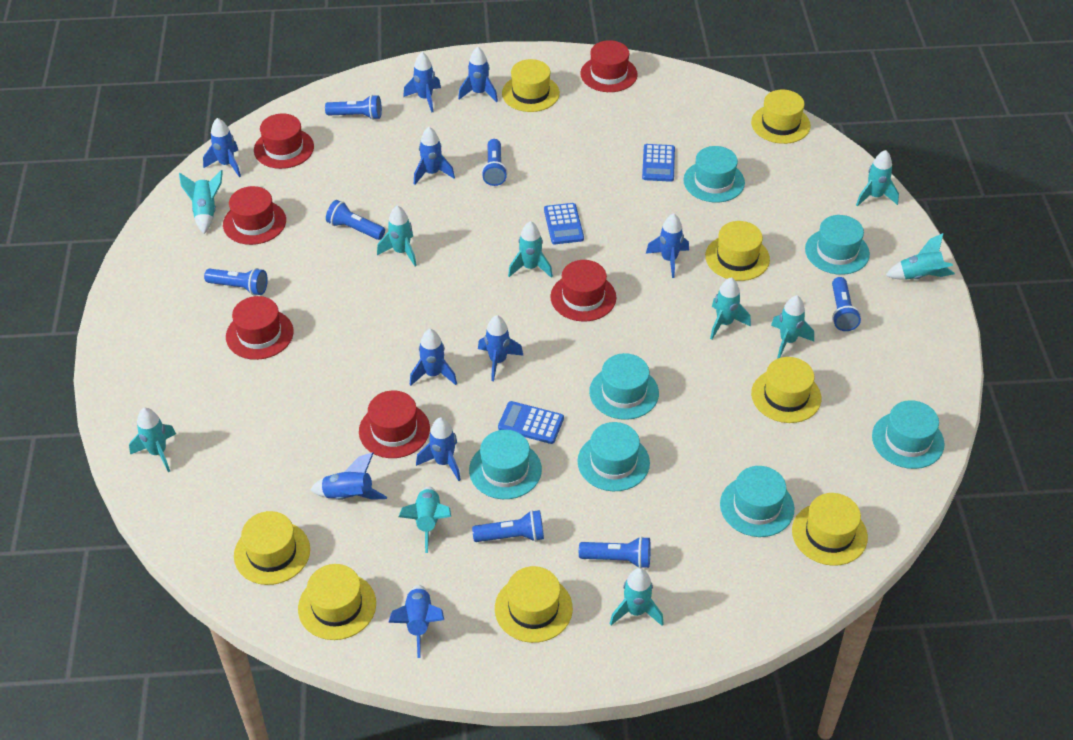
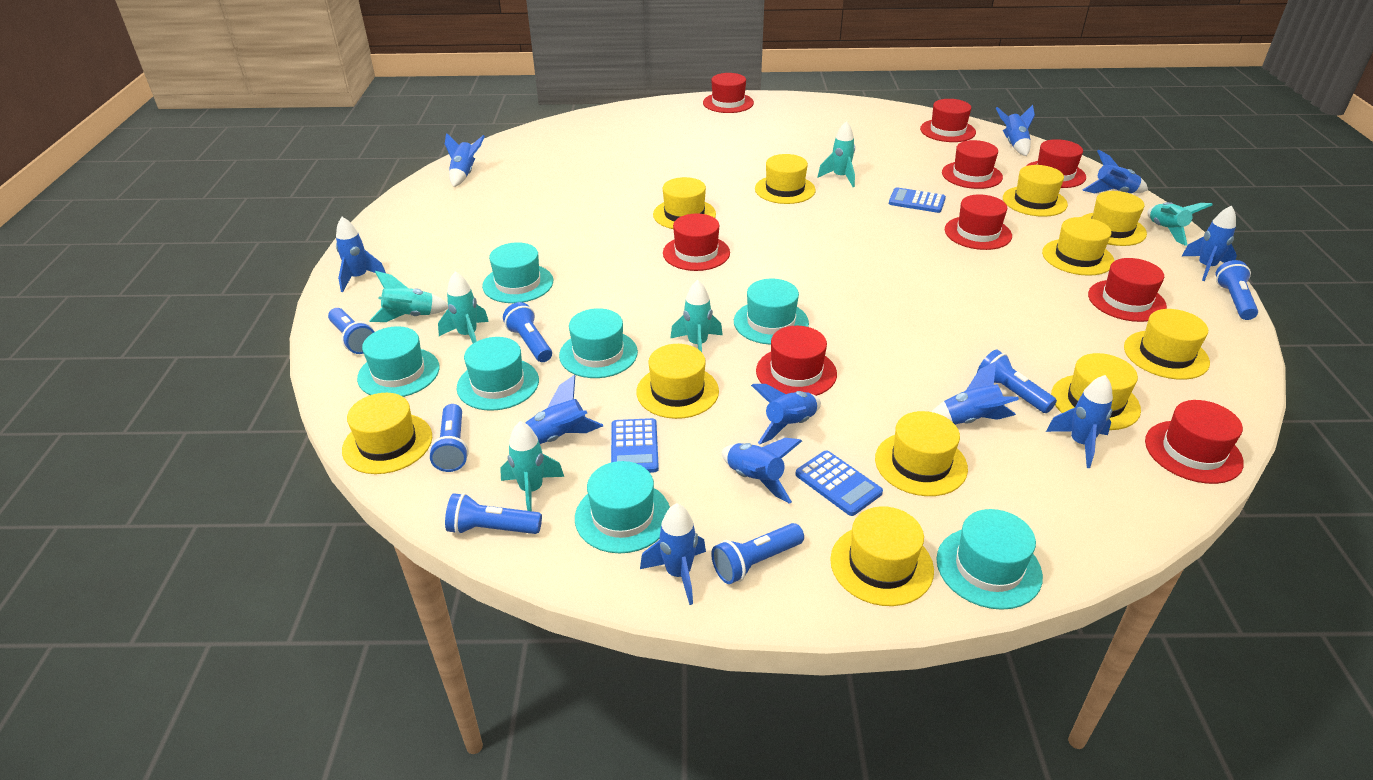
blue rocket: 10 -> 11
red hat: 6 -> 9
turquoise rocket: 10 -> 6
yellow hat: 8 -> 11

